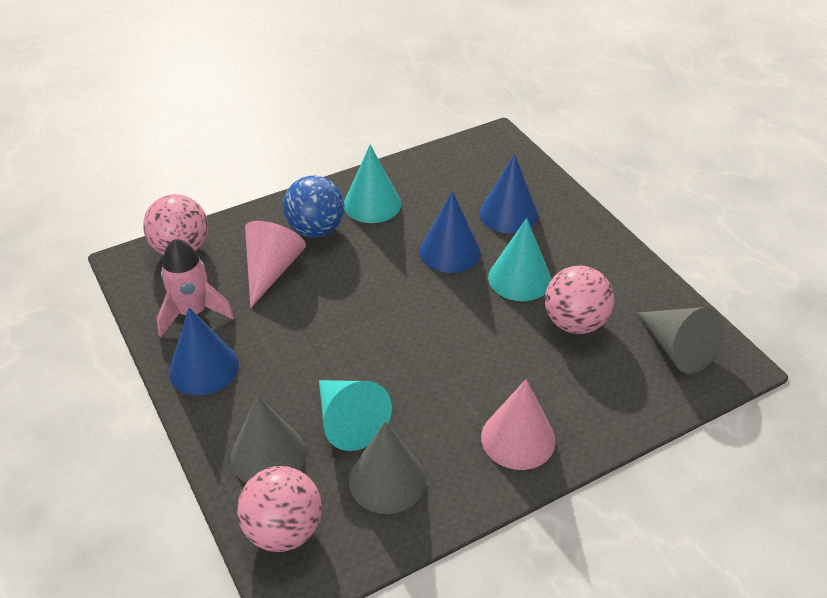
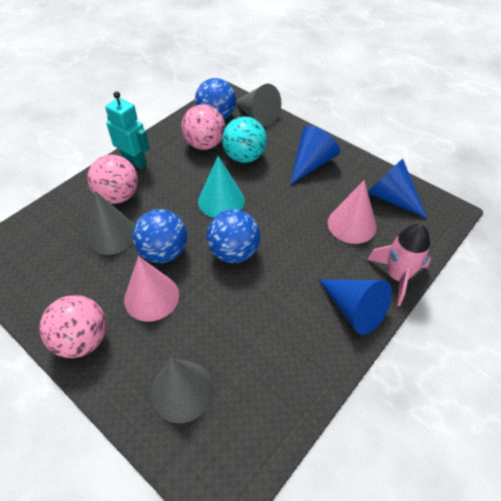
blue ball: 1 -> 3
turquoise ball: 0 -> 1
turquoise cone: 3 -> 1
turquoise robot: 0 -> 1

